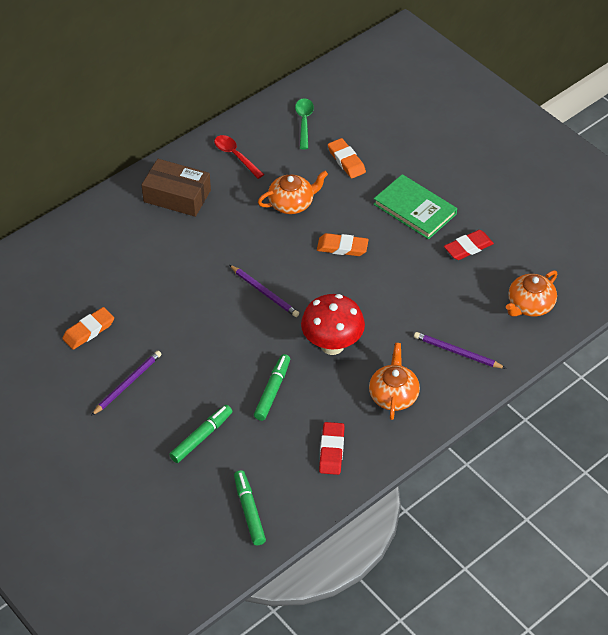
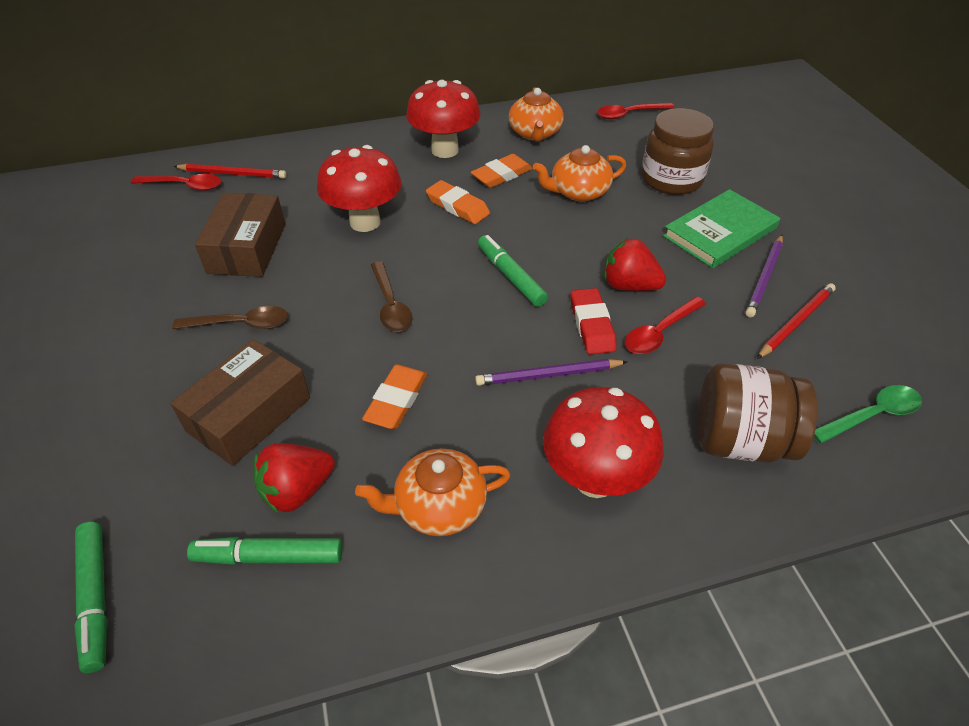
brown box: 1 -> 2
brown jar: 0 -> 2
brown spoon: 0 -> 2
purple pencil: 3 -> 2
red eraser: 2 -> 1
red mushroom: 1 -> 3
red pencil: 0 -> 2
red spoon: 1 -> 3
red strawberry: 0 -> 2

